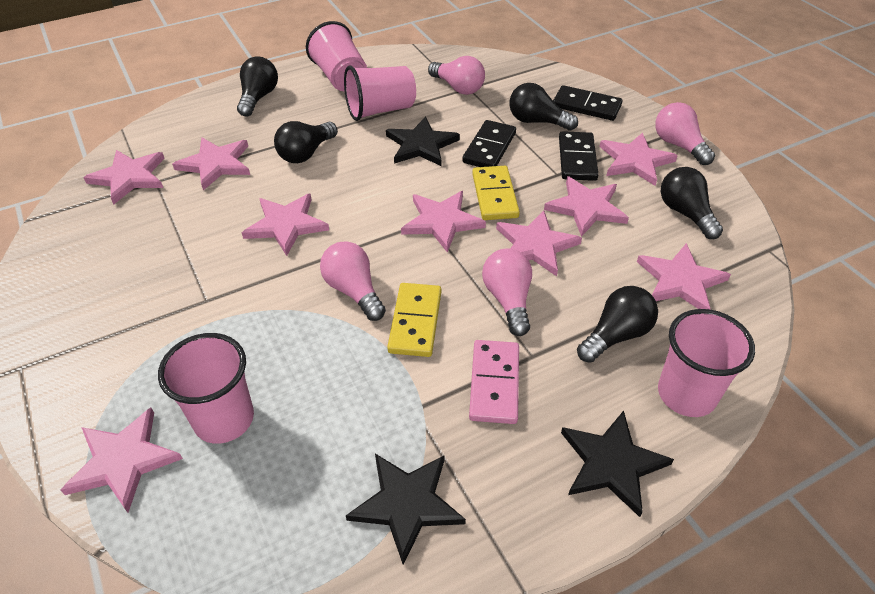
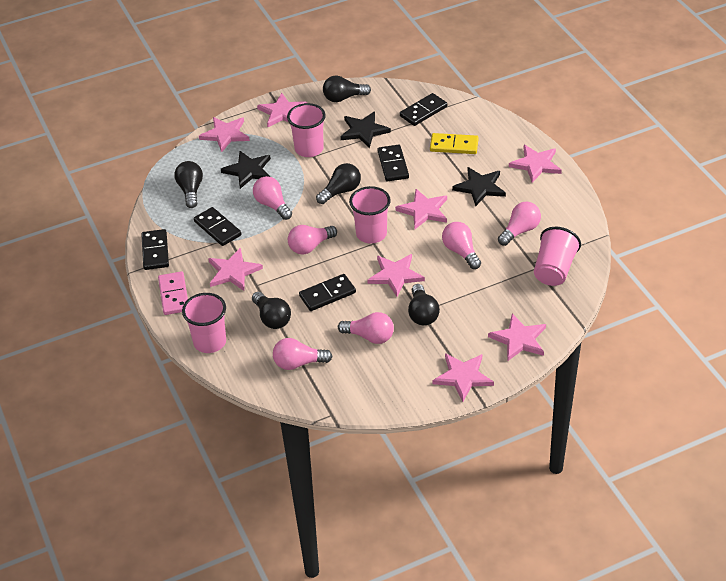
black domino: 3 -> 5
pink light bulb: 4 -> 6
pink star: 9 -> 8
yellow domino: 2 -> 1

